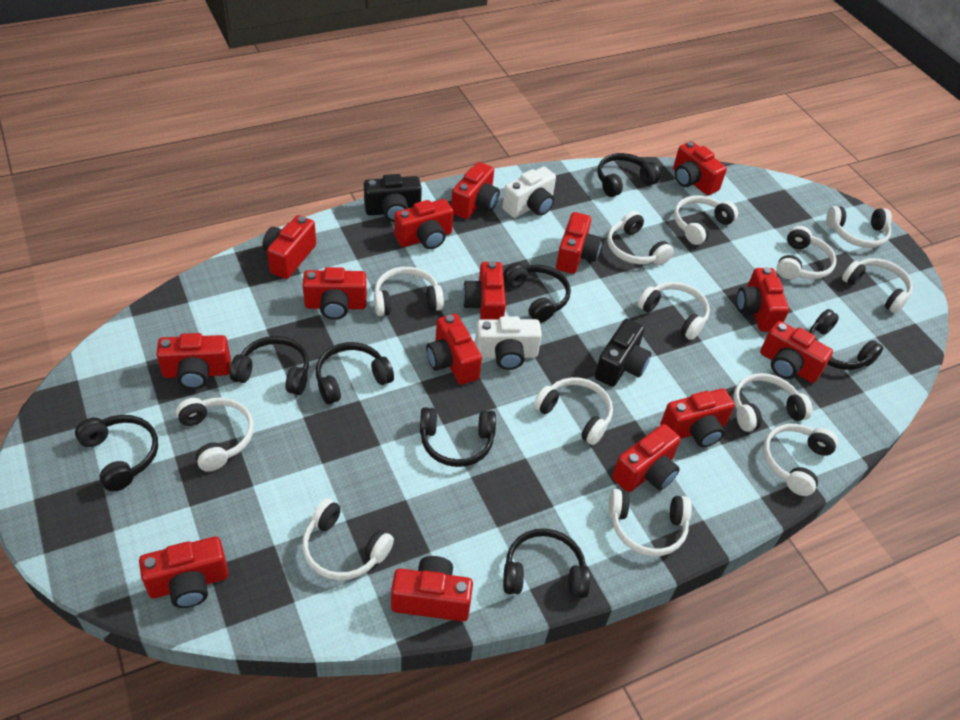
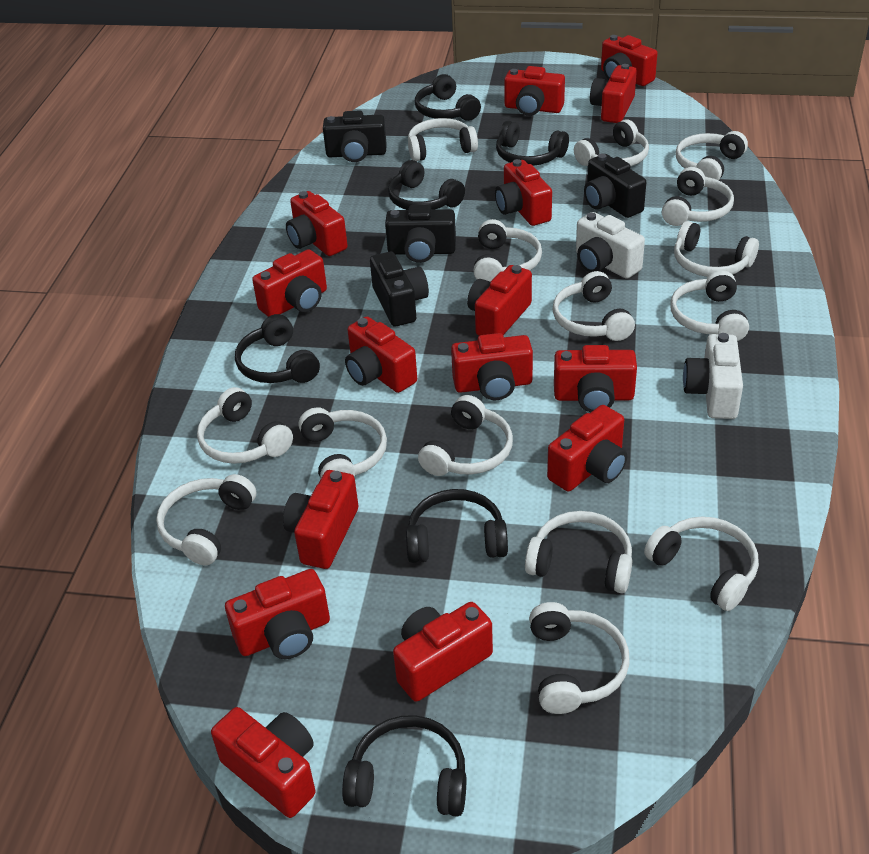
black camera: 2 -> 4
black headphones: 8 -> 6
white headphones: 13 -> 15

